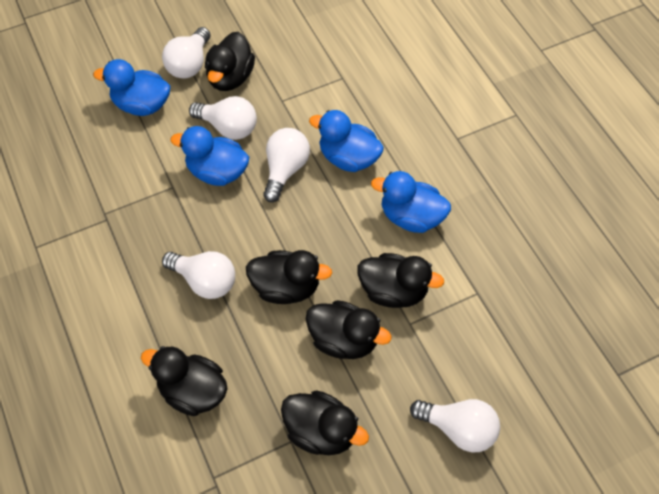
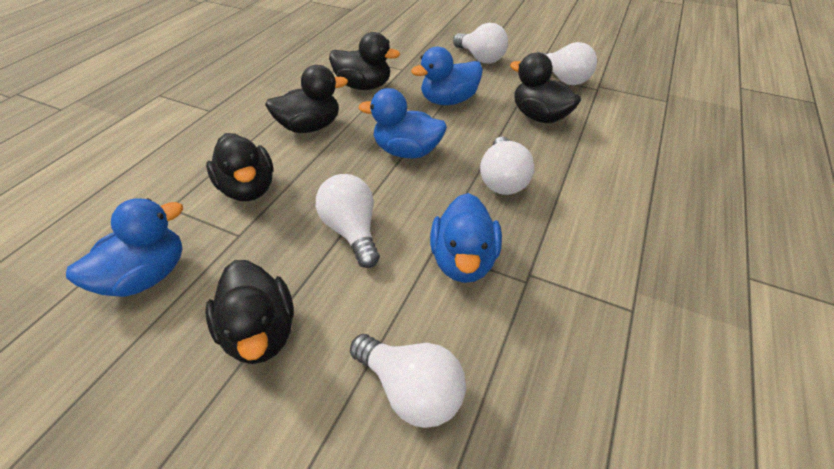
black duck: 6 -> 5

